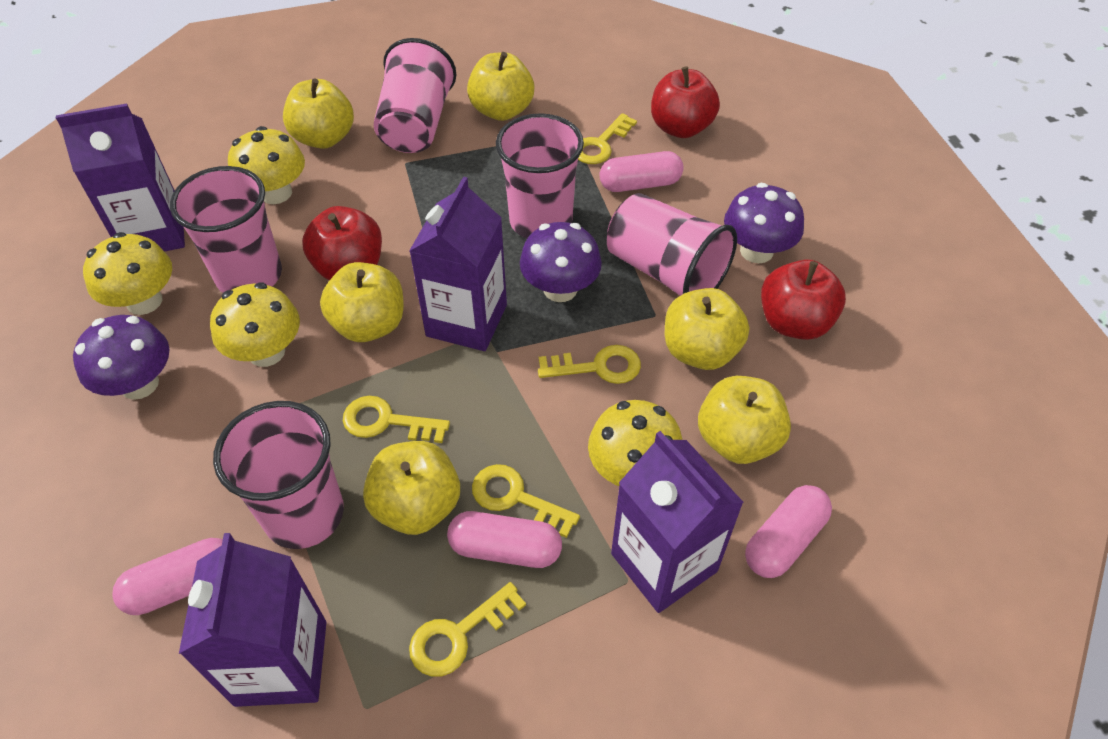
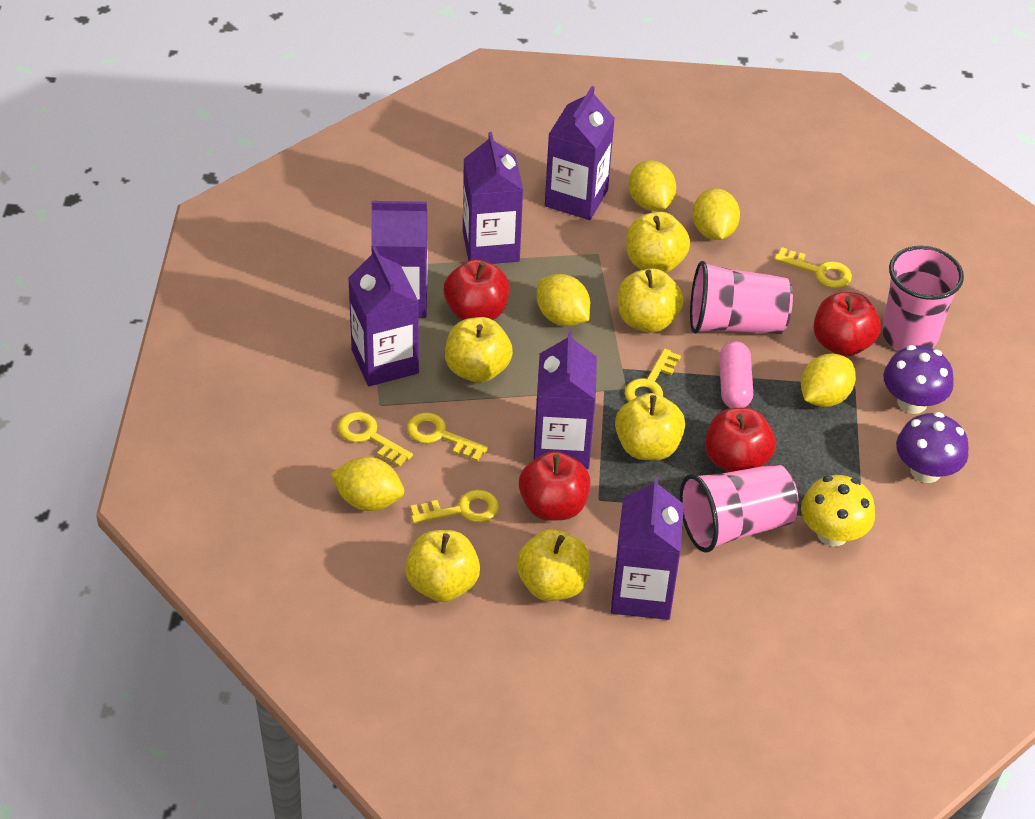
pink capsule: 4 -> 1
pink cup: 5 -> 3
purple carton: 4 -> 6
purple mushroom: 3 -> 2
red apple: 3 -> 4
yellow lemon: 0 -> 5
yellow mushroom: 4 -> 1

